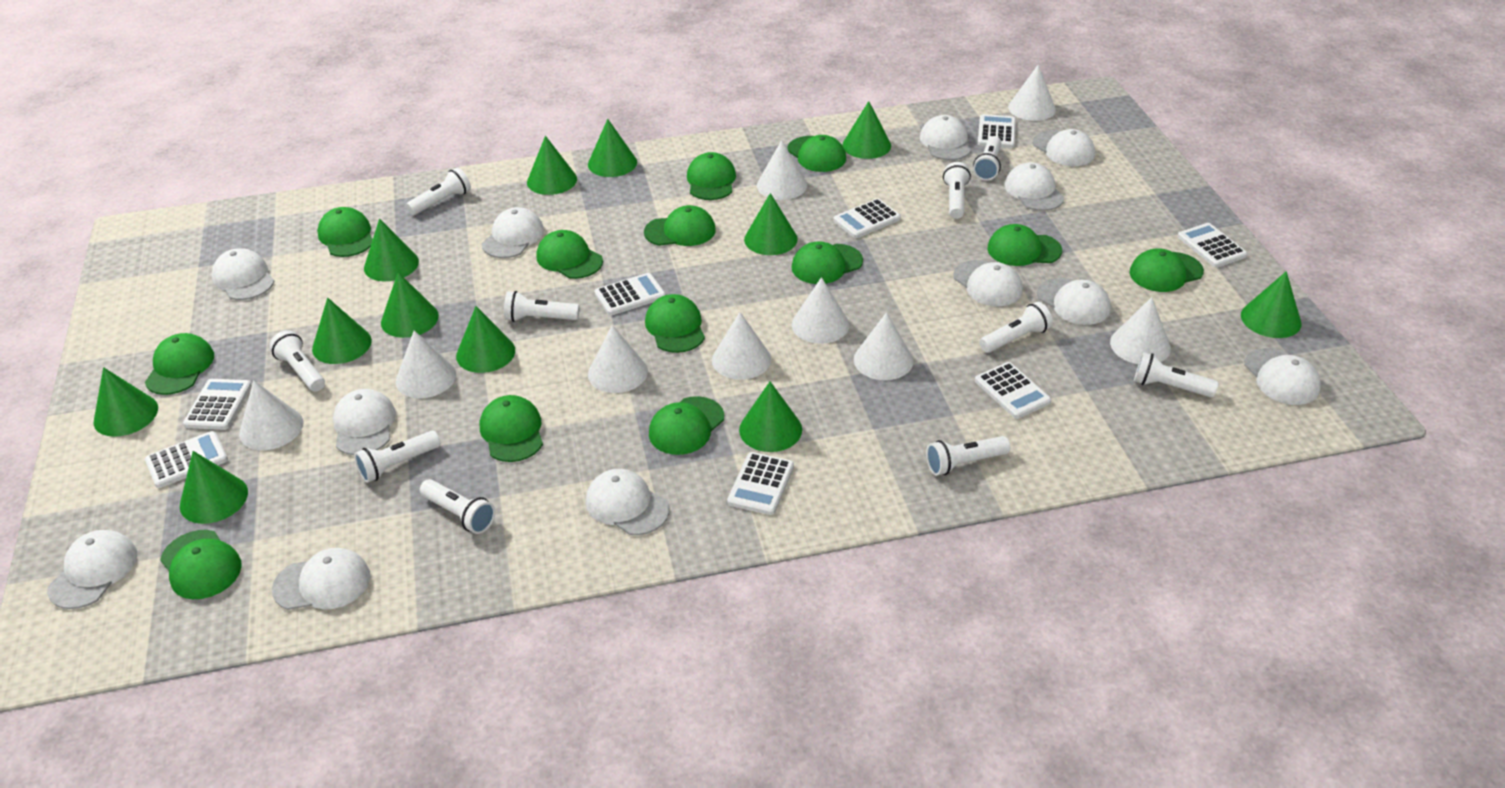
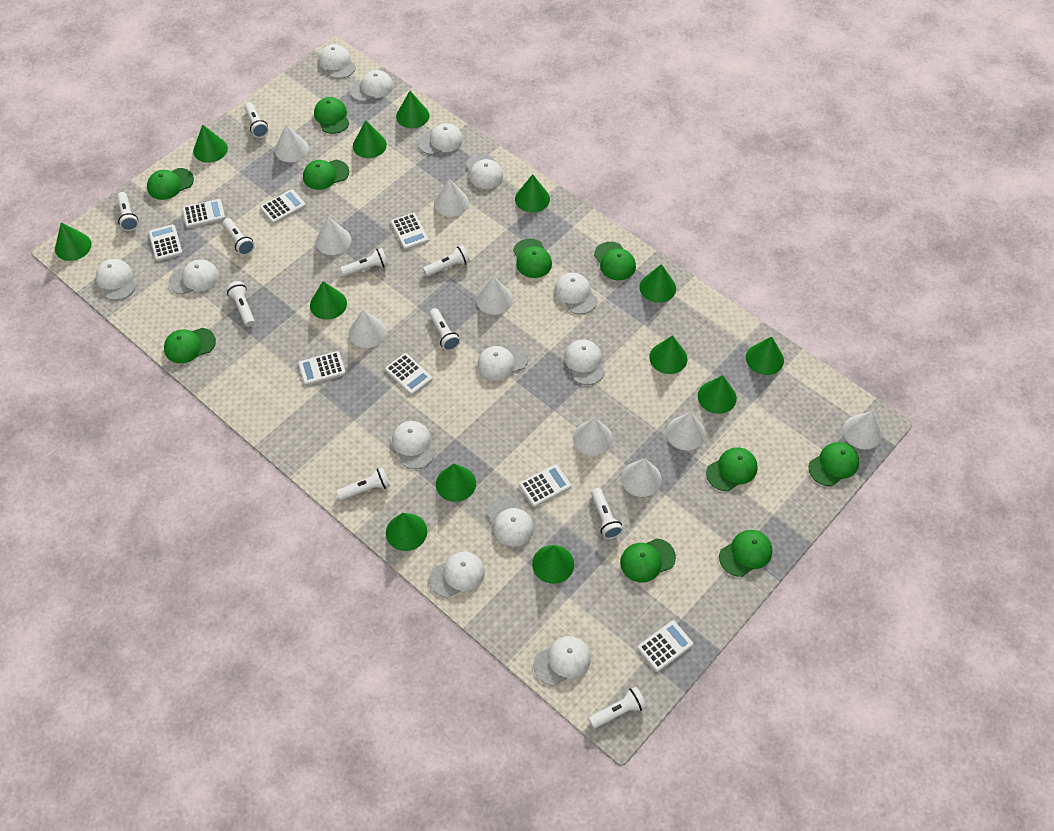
green cap: 13 -> 10
green cone: 12 -> 13
white cap: 12 -> 13

